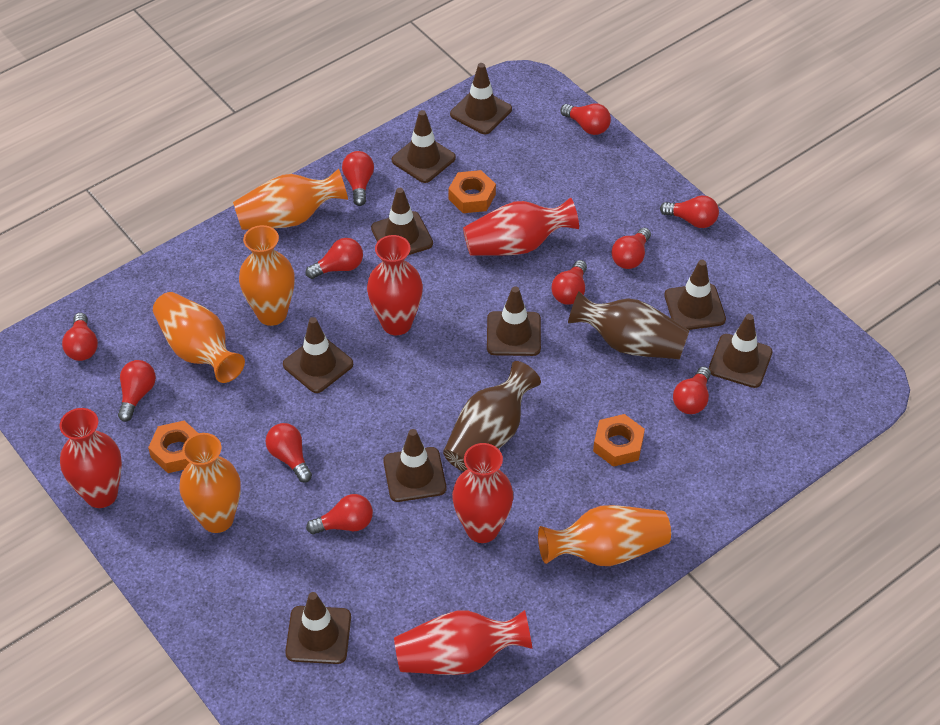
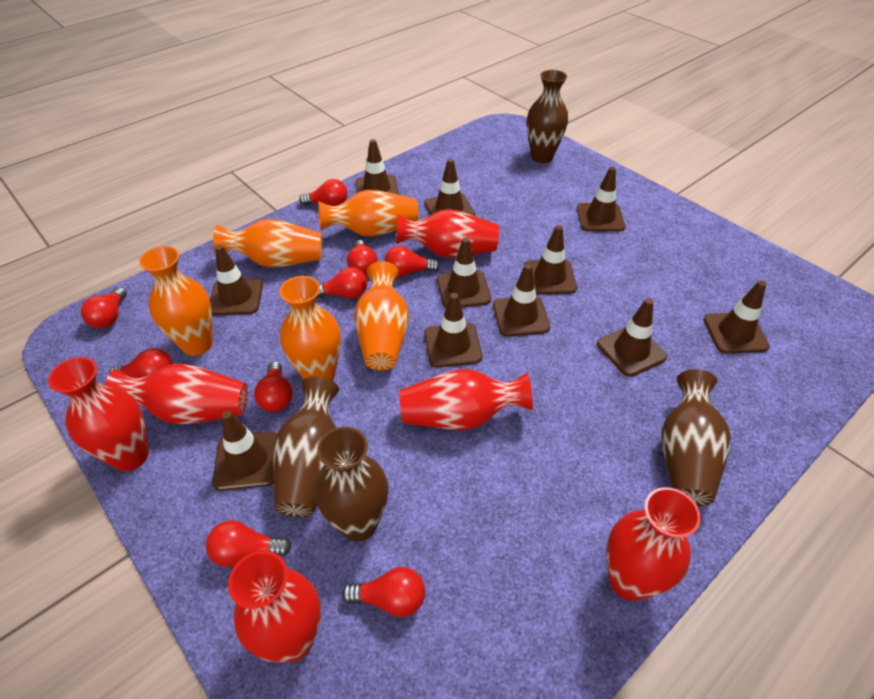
brown traffic cone: 9 -> 11
brown vase: 2 -> 4
orange nut: 3 -> 0
red light bulb: 11 -> 9
red vase: 5 -> 6

